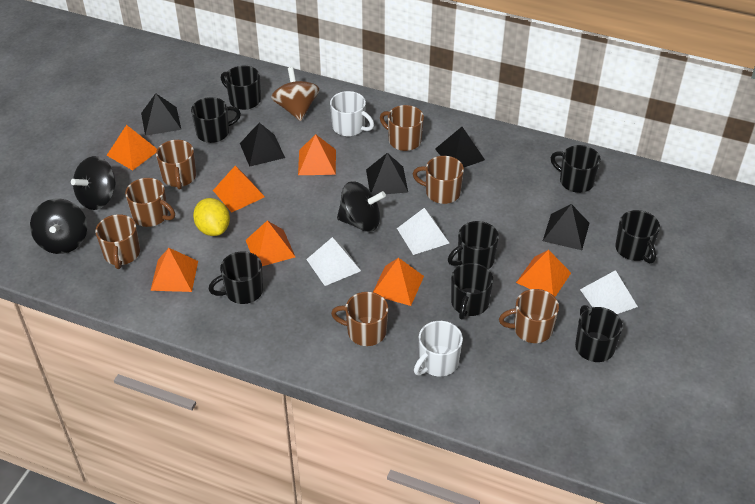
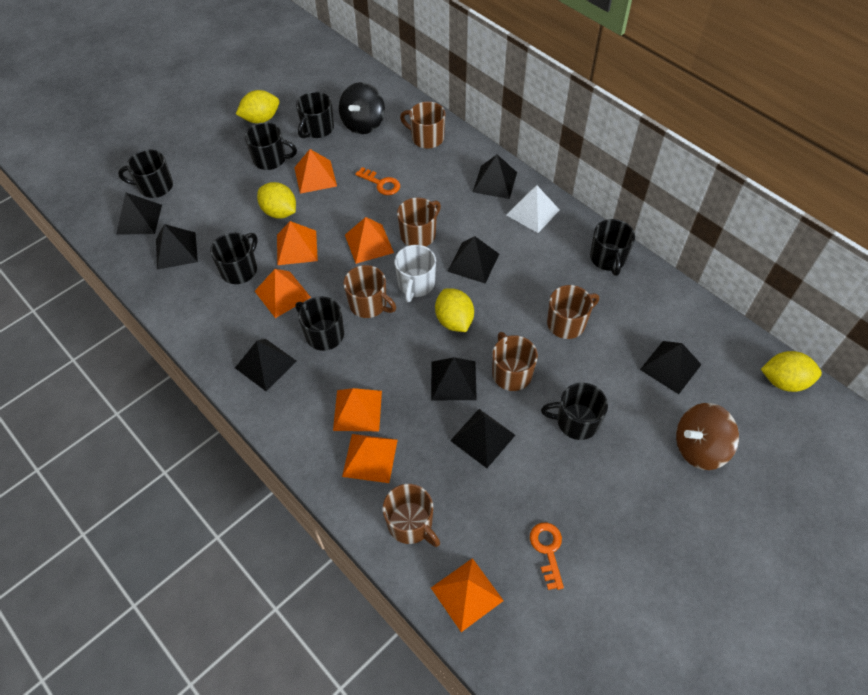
black mug: 8 -> 7
black pyramid: 5 -> 8
black spinning top: 3 -> 1
brown mug: 7 -> 6
orange key: 0 -> 2
white mug: 2 -> 1
white pyramid: 3 -> 1
yellow lemon: 1 -> 4

